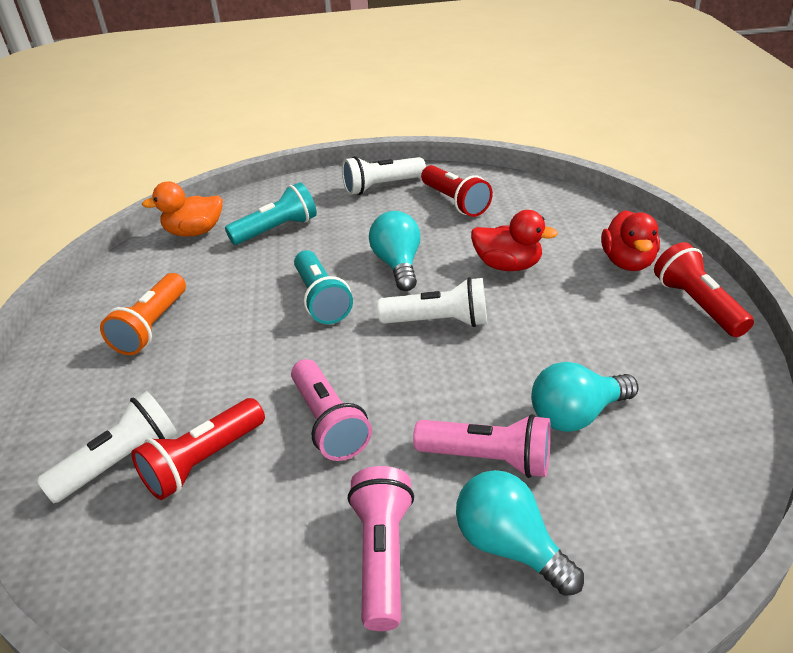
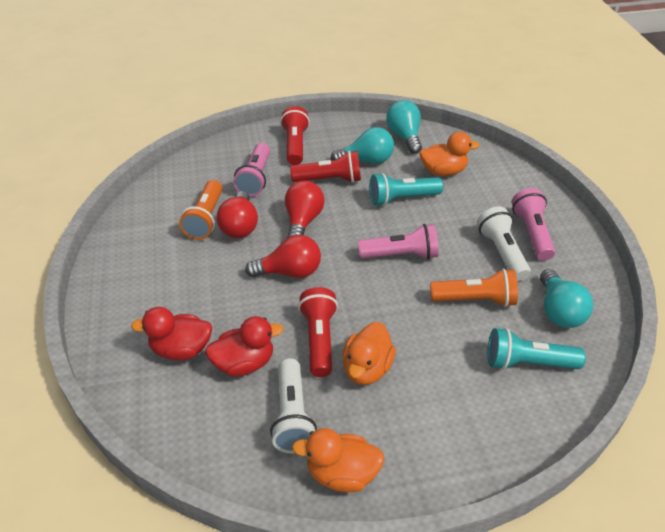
orange duck: 1 -> 3
orange flashlight: 1 -> 2
red light bulb: 0 -> 3
white flashlight: 3 -> 2

